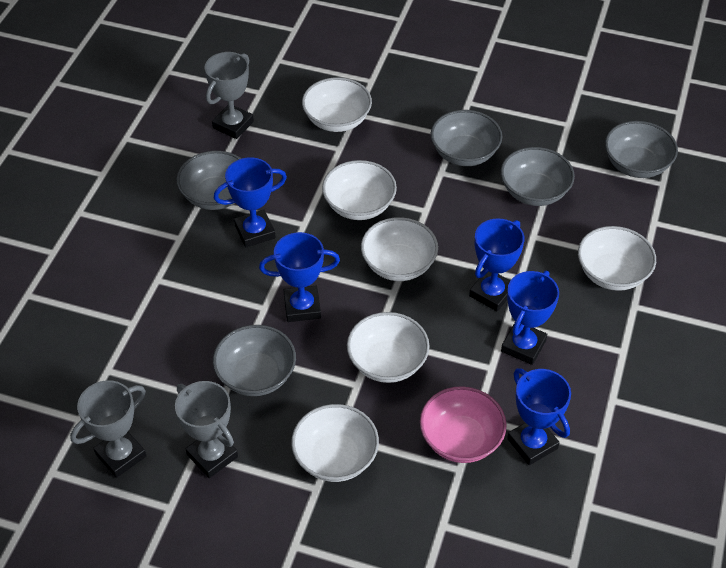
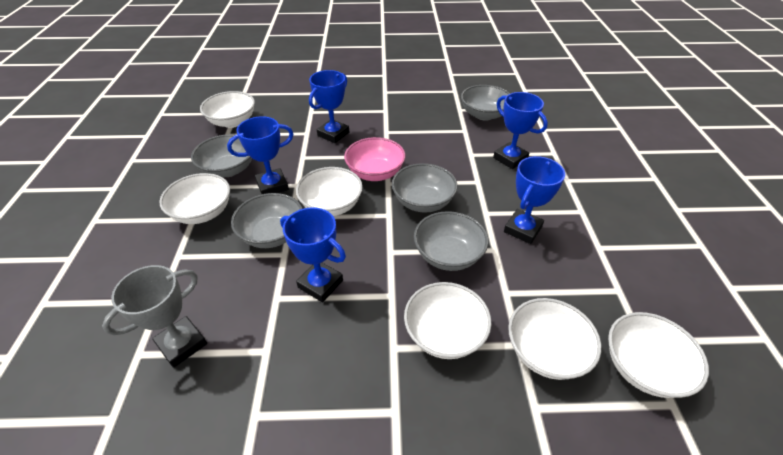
grey trophy: 3 -> 1

